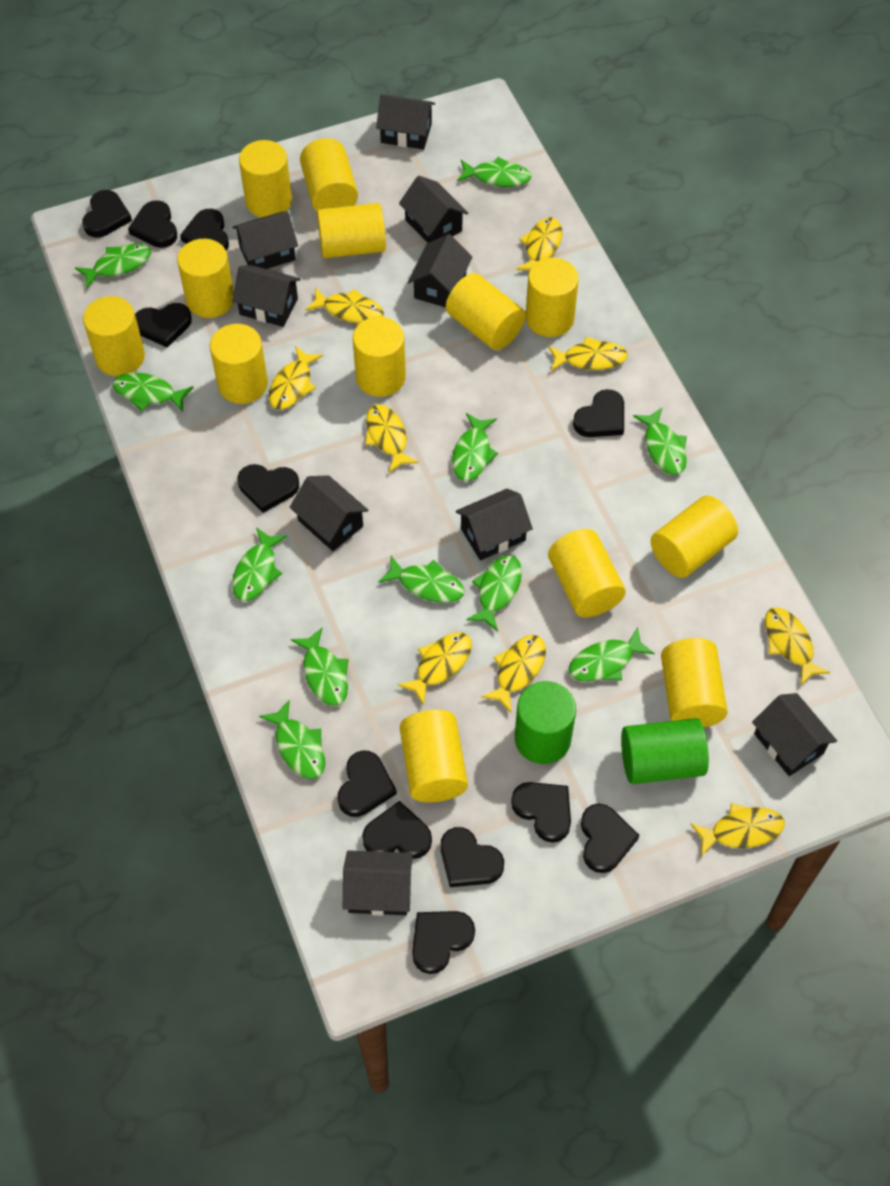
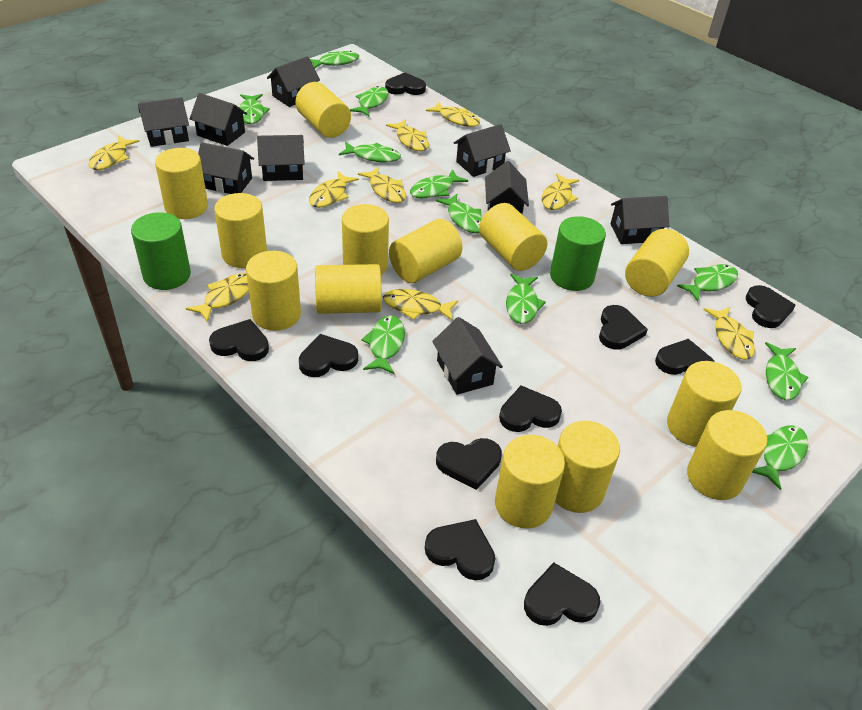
black heart: 12 -> 10

